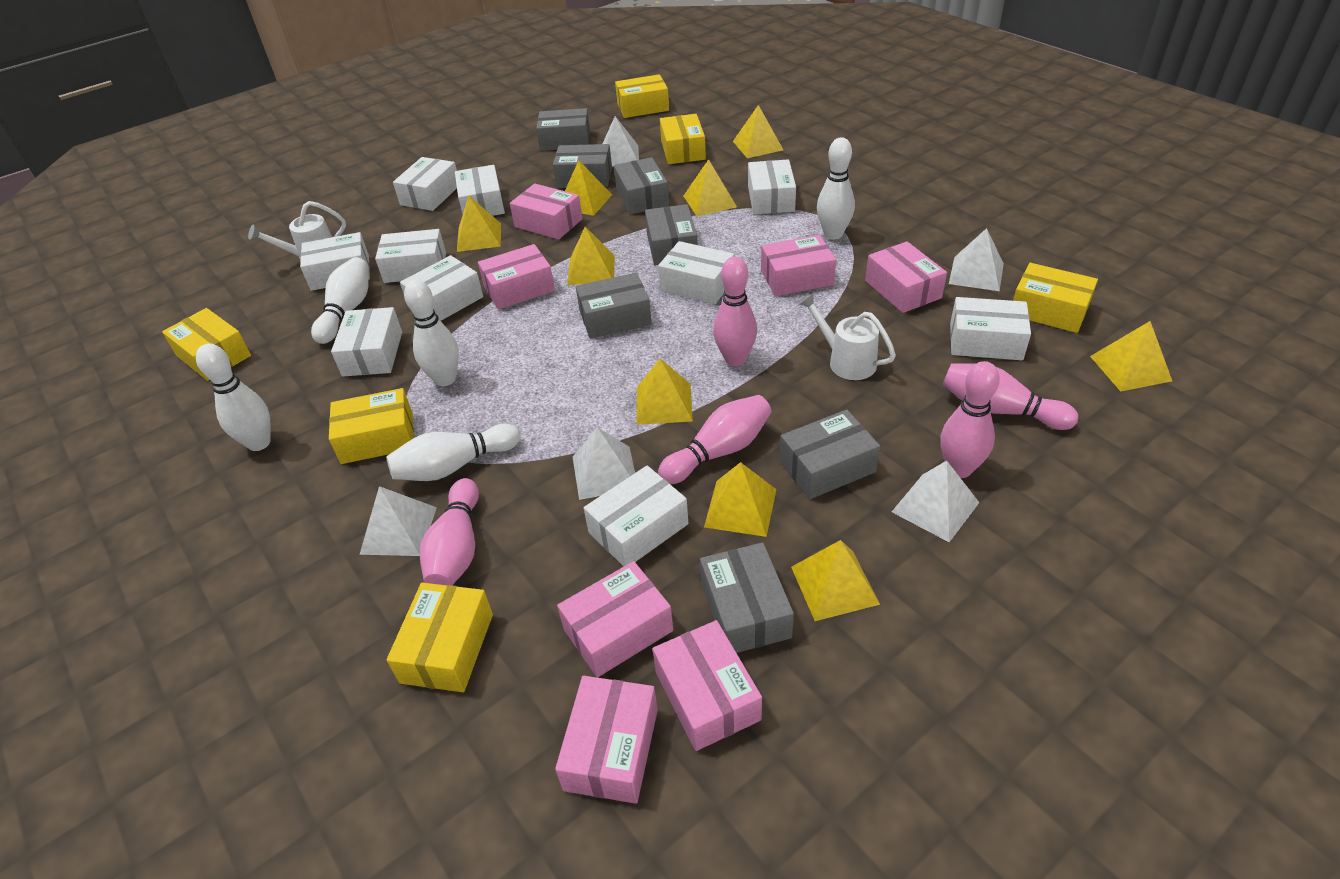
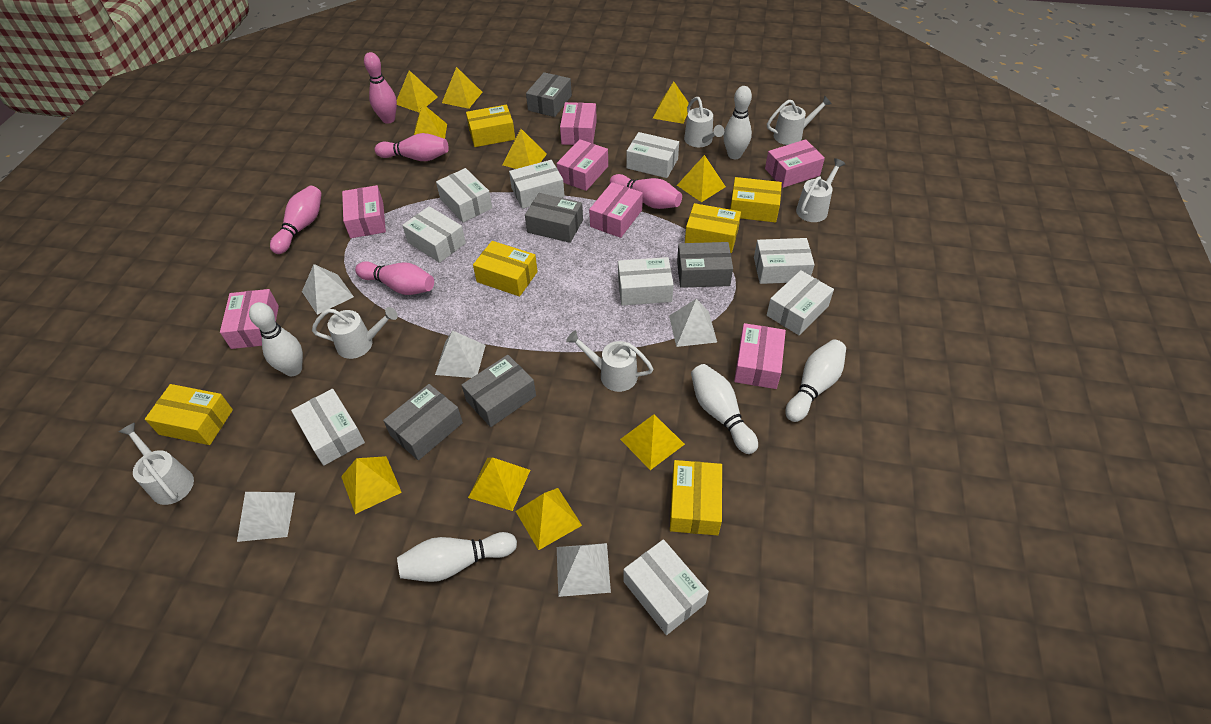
grey box: 7 -> 5
white box: 10 -> 9
white watering can: 2 -> 6
yellow pyramid: 9 -> 10

